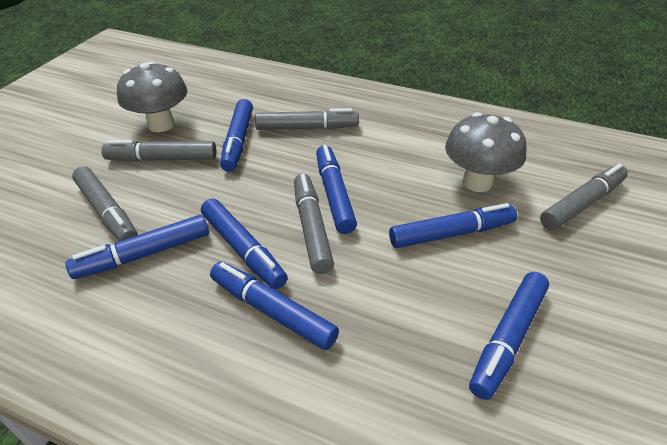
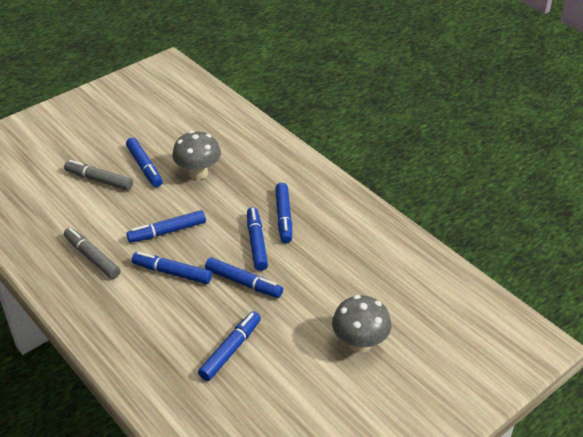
grey marker: 5 -> 2

